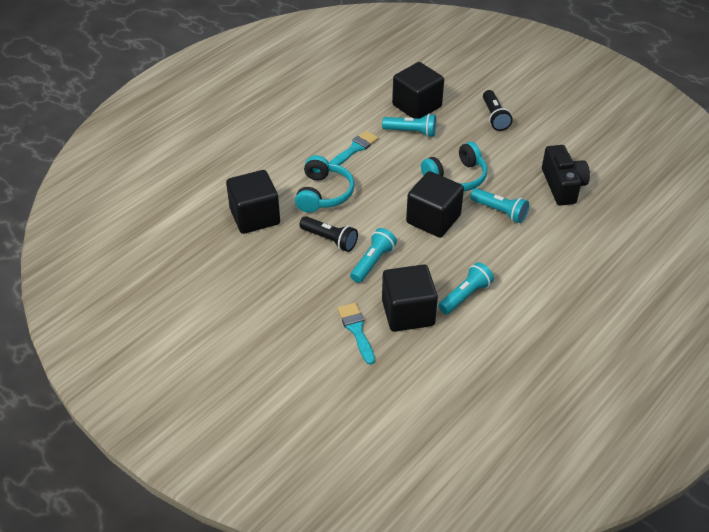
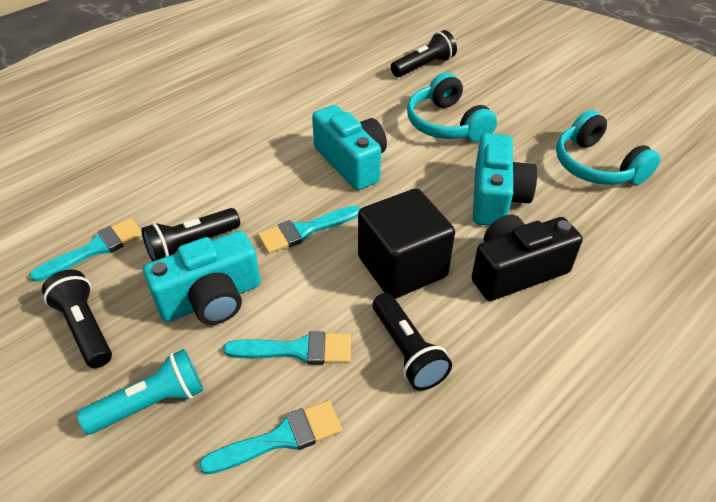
black cube: 4 -> 1
black flashlight: 2 -> 4
turquoise brush: 2 -> 4
turquoise camera: 0 -> 3
turquoise flashlight: 4 -> 1

